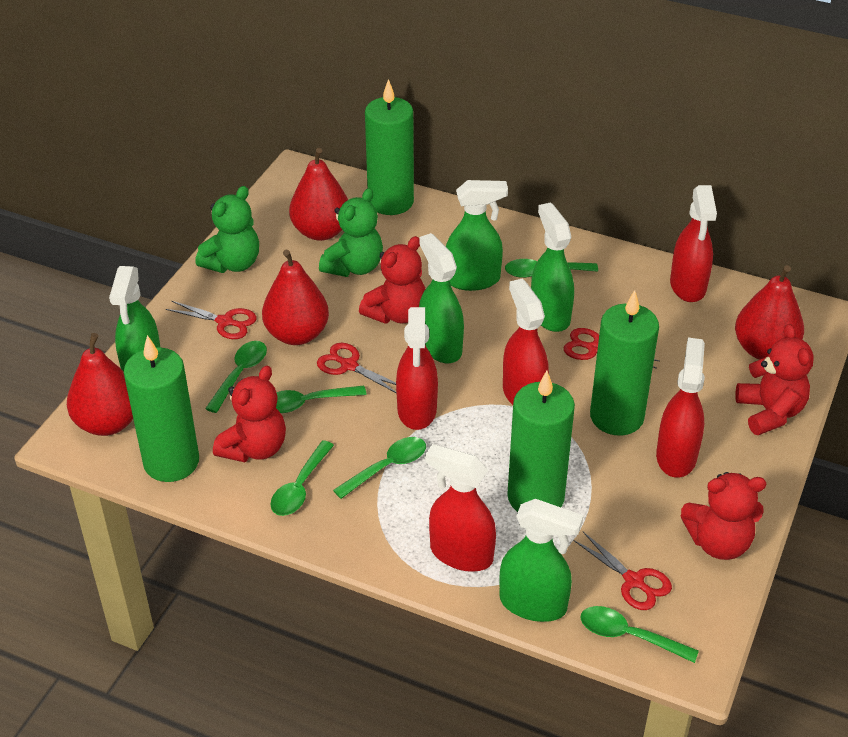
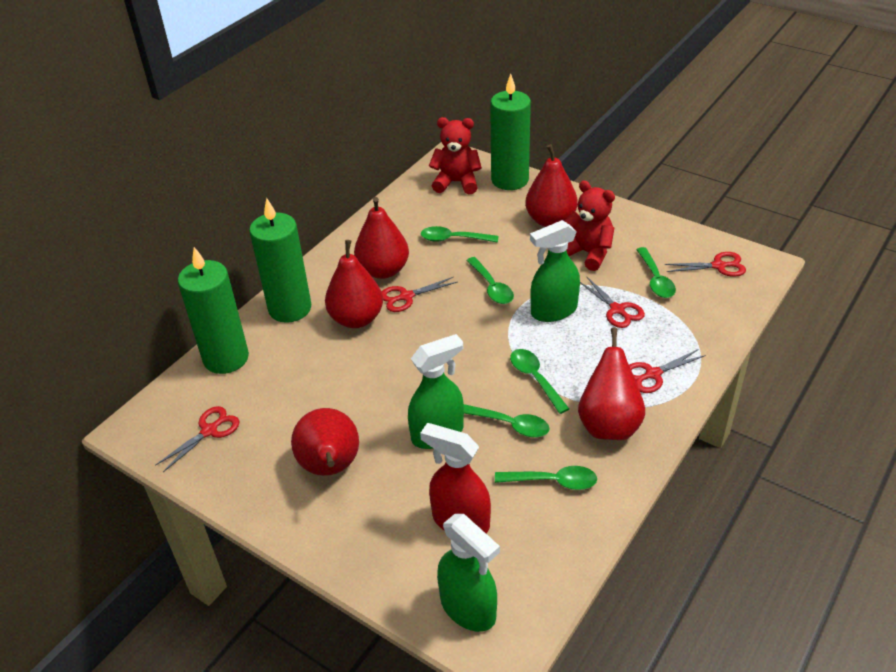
green candle: 4 -> 3
green spray bottle: 5 -> 3
green teddy bear: 2 -> 0
red pear: 4 -> 5
red scissors: 4 -> 5
red spray bottle: 5 -> 1
red teddy bear: 4 -> 2

